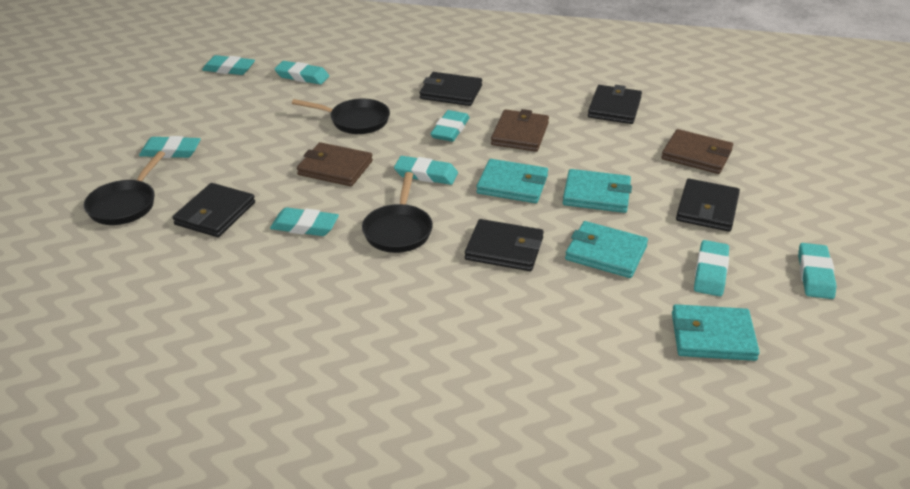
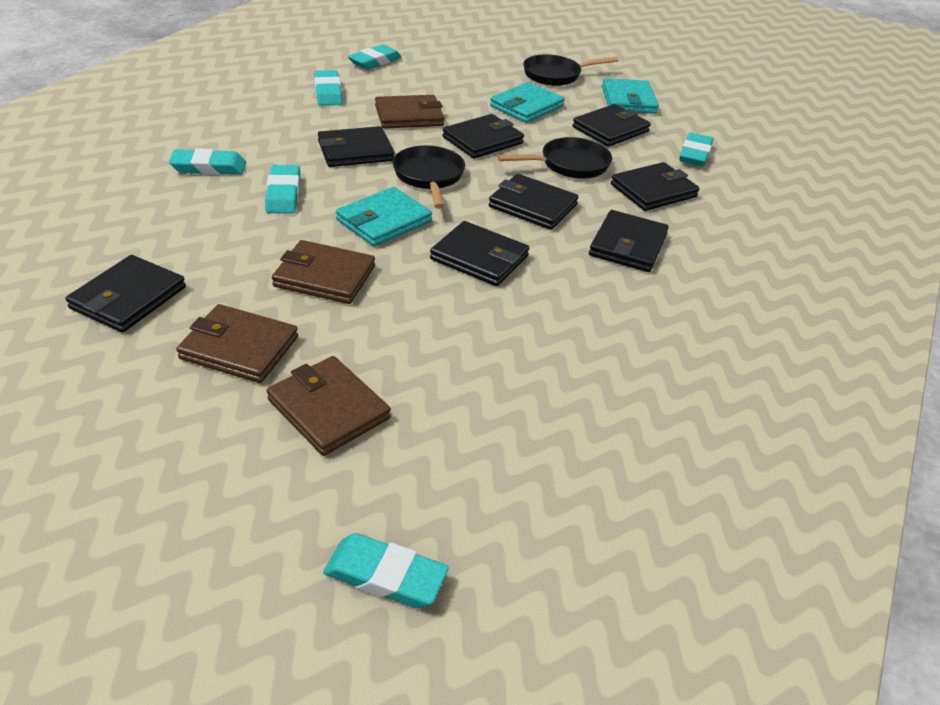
black wallet: 5 -> 8
brown wallet: 3 -> 4
turquoise eraser: 8 -> 6
turquoise wallet: 4 -> 3

